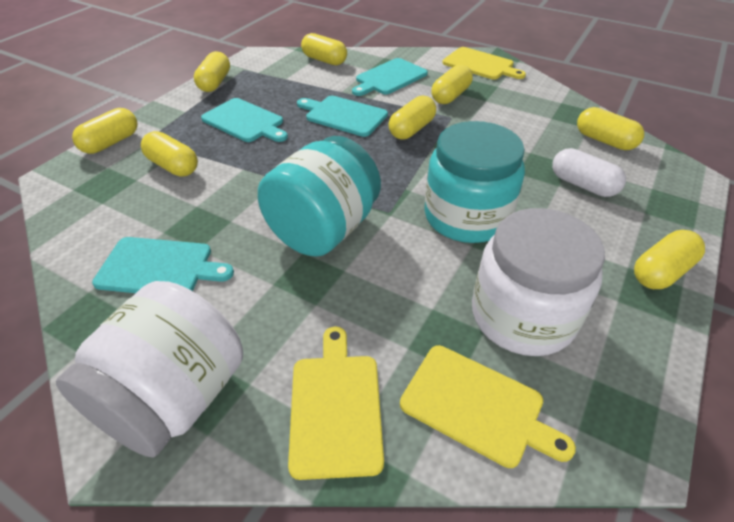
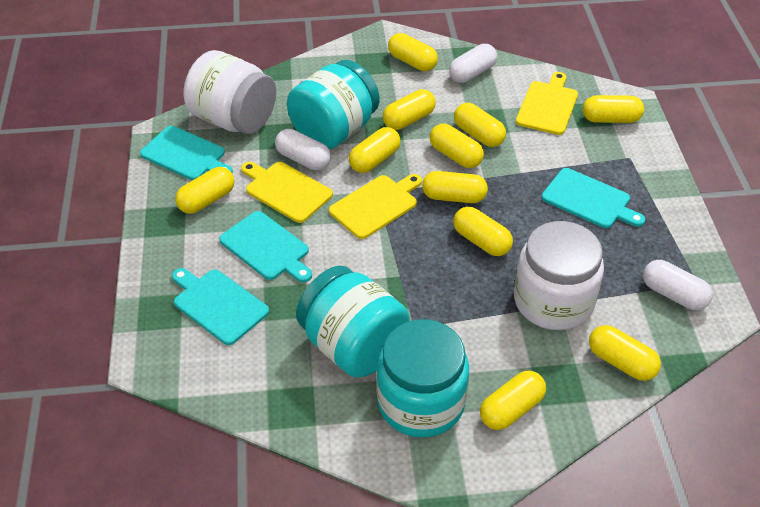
turquoise jar: 2 -> 3
white capsule: 1 -> 3
yellow capsule: 8 -> 11

